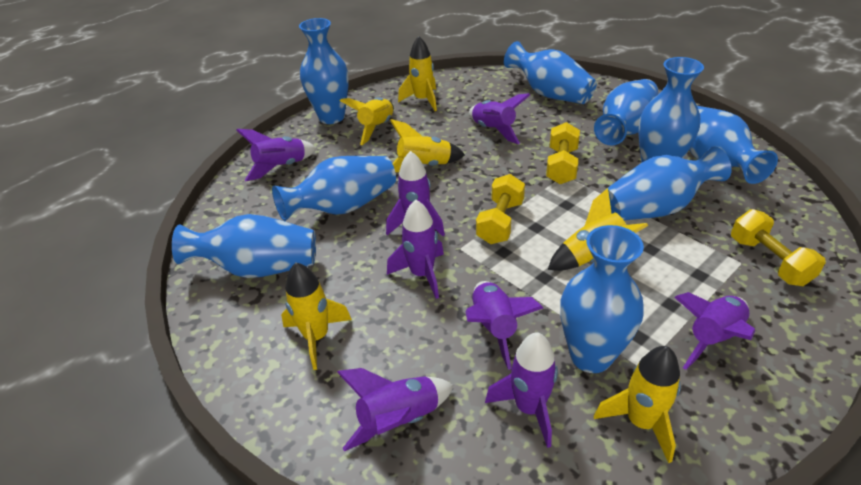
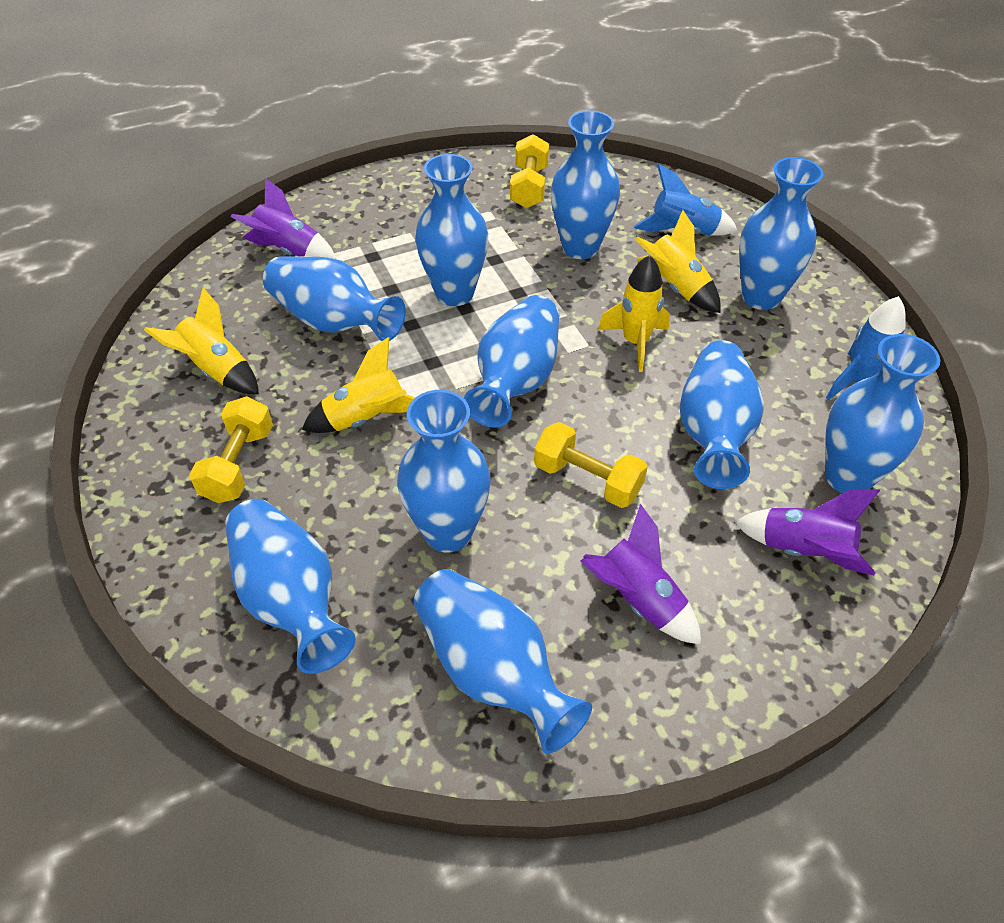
blue rocket: 0 -> 2
blue vase: 9 -> 10
purple rocket: 8 -> 3
yellow rocket: 6 -> 4

